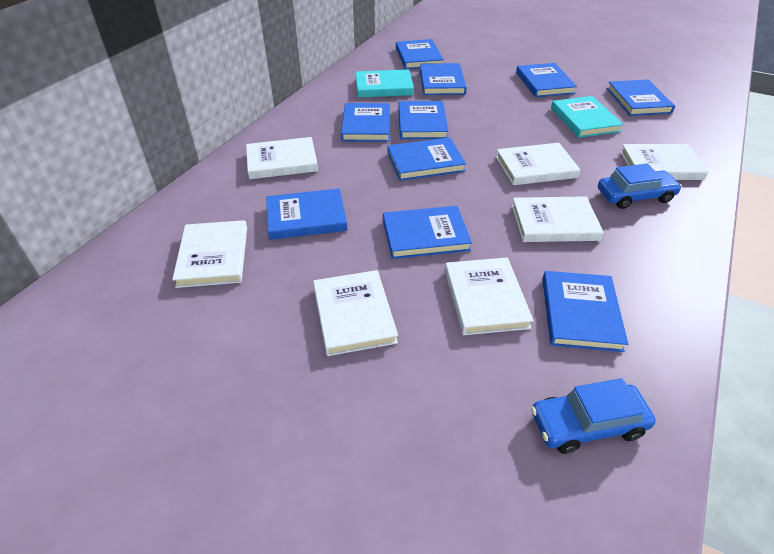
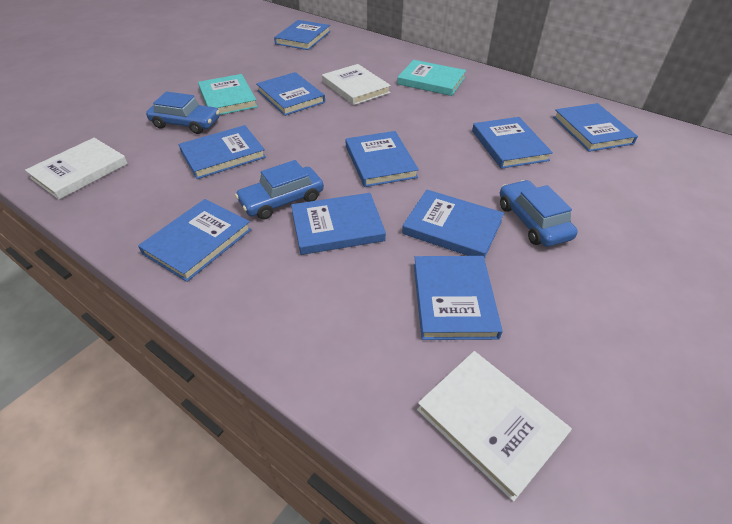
blue car: 2 -> 3
white book: 7 -> 3

